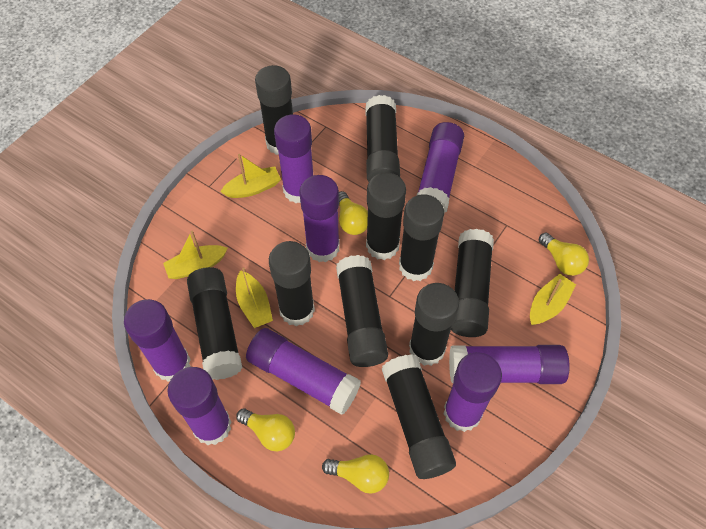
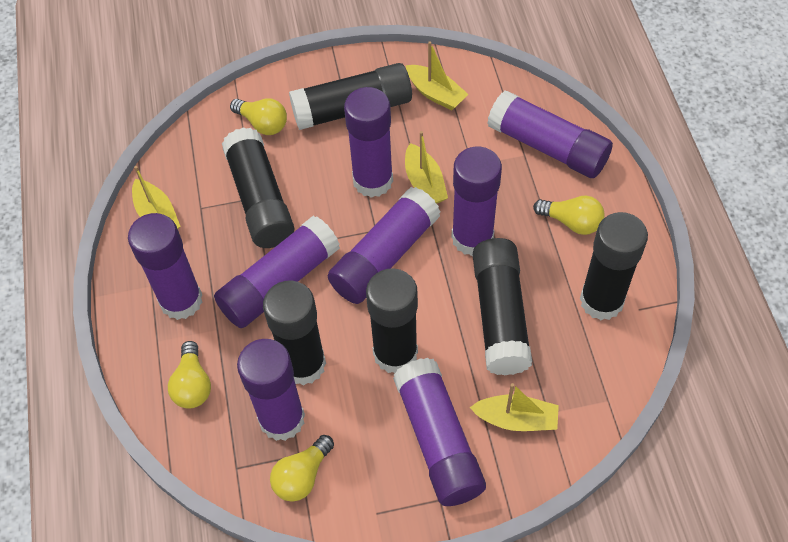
black glue stick: 10 -> 6

